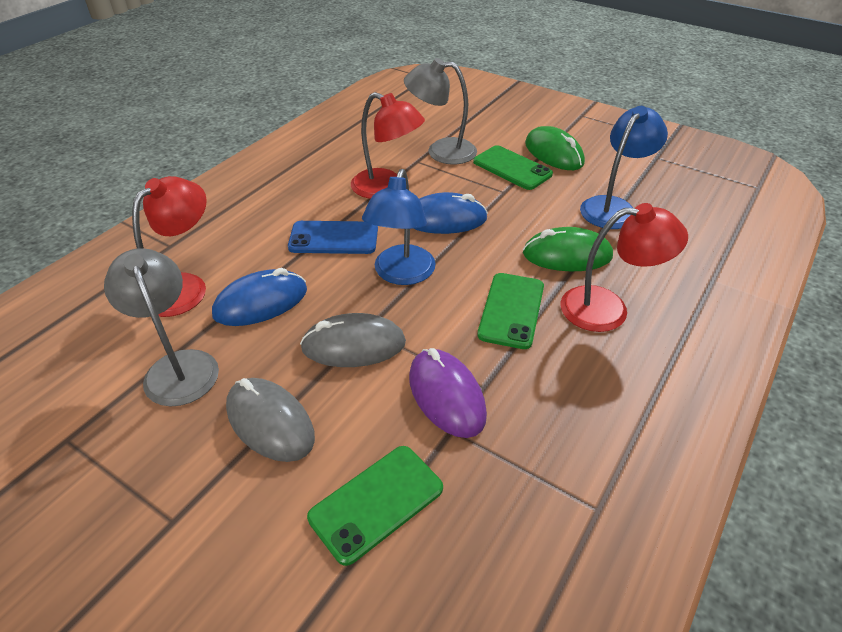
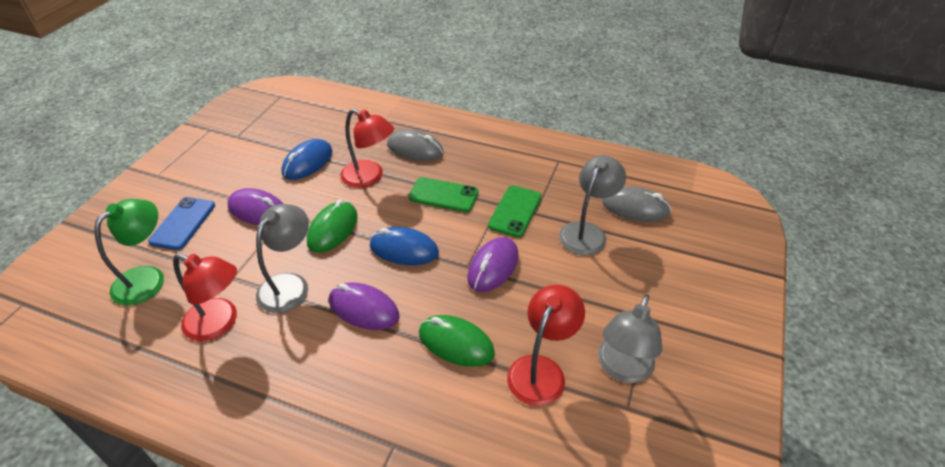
blue lamp: 2 -> 0
green lamp: 0 -> 1
green phone: 3 -> 2
grey lamp: 2 -> 3
purple mouse: 1 -> 3

